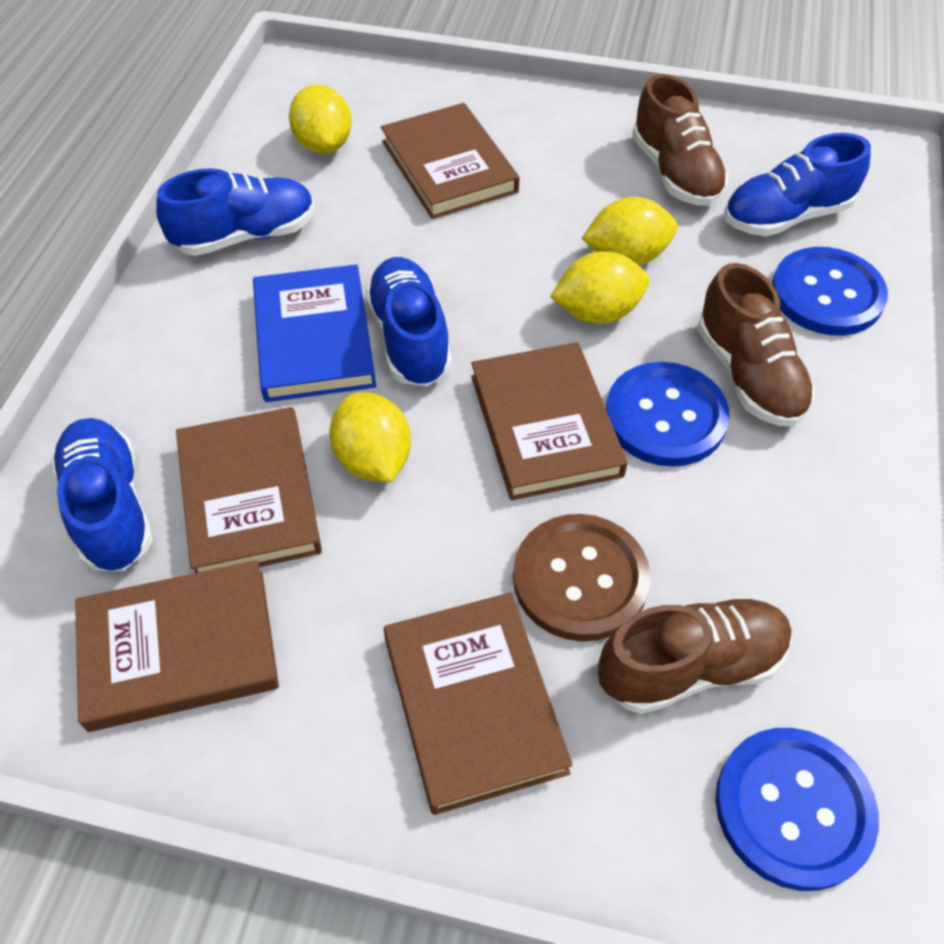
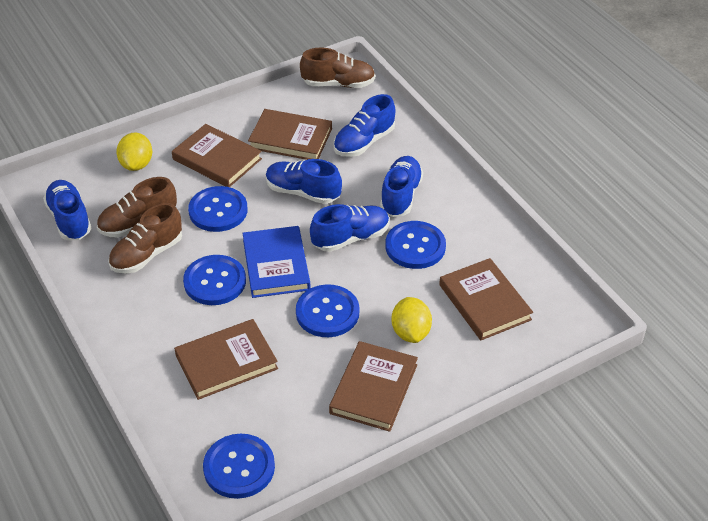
blue button: 3 -> 5
blue shoe: 4 -> 5
brown button: 1 -> 0
yellow lemon: 4 -> 2

